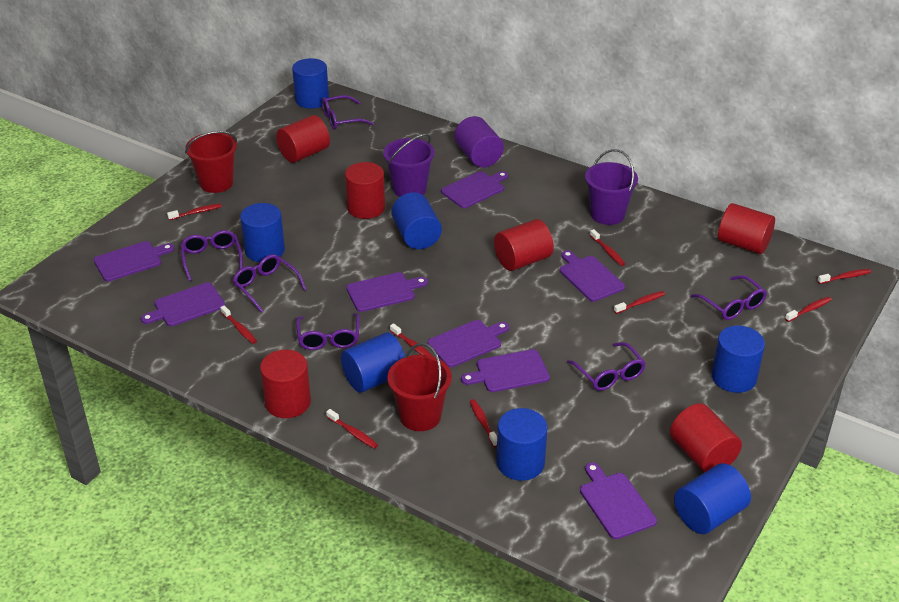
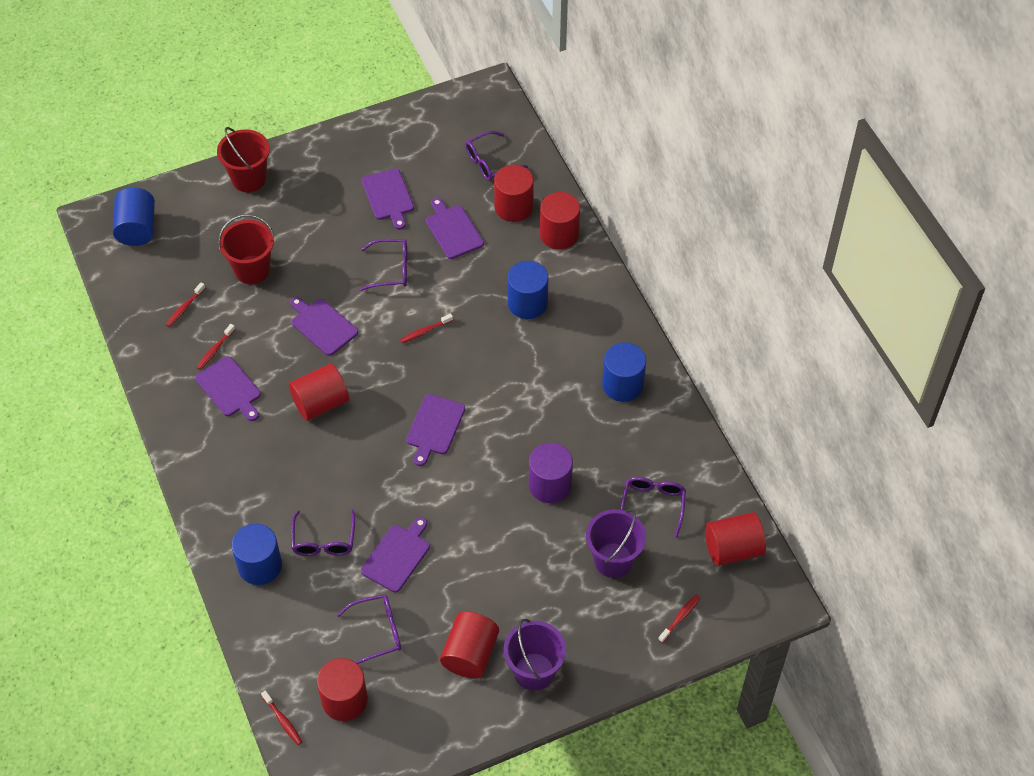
blue cylinder: 7 -> 4
purple cutting board: 8 -> 6
purple glasses: 6 -> 5
red toothbrush: 9 -> 5

